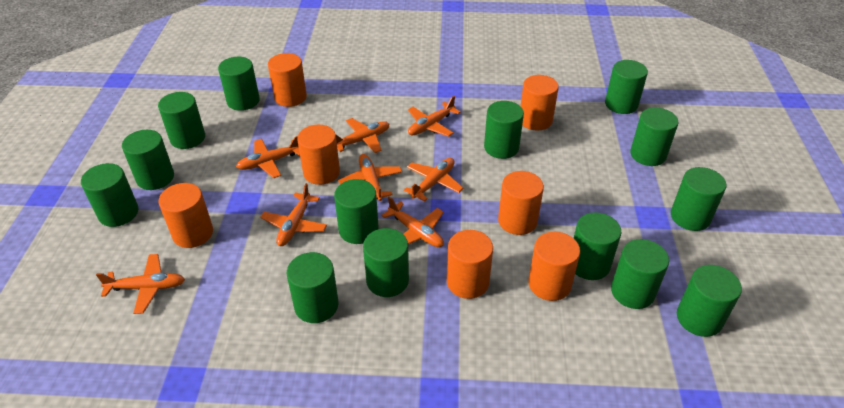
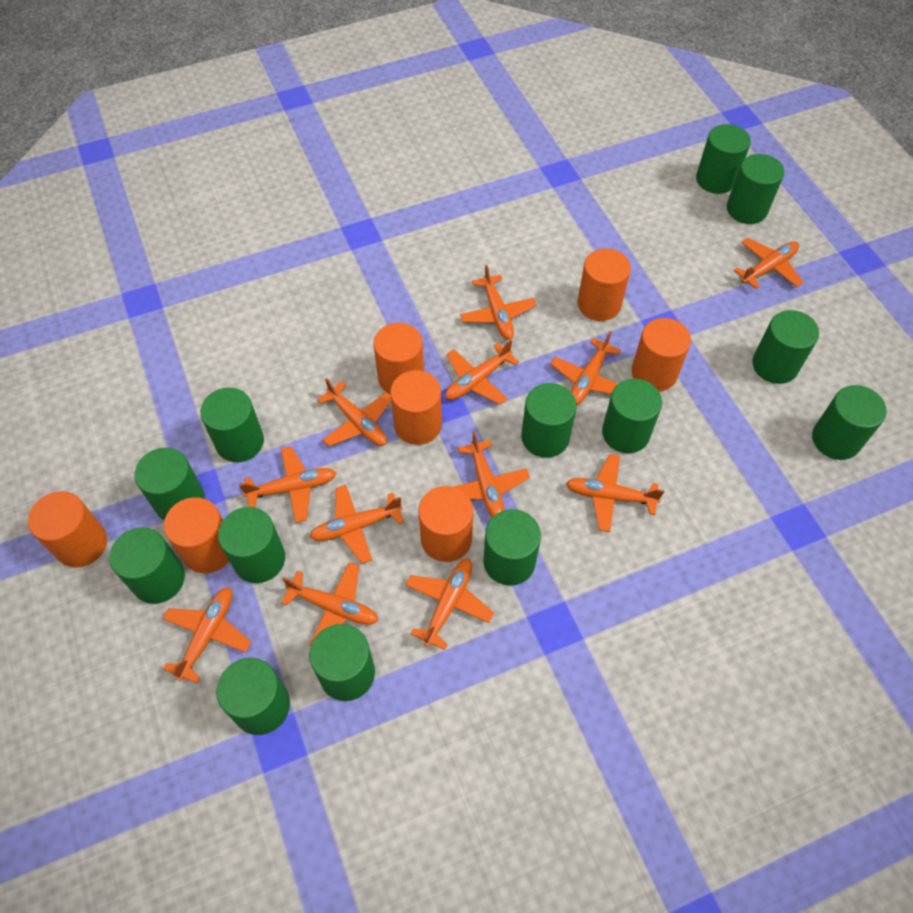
green cylinder: 14 -> 13
orange plane: 8 -> 12

